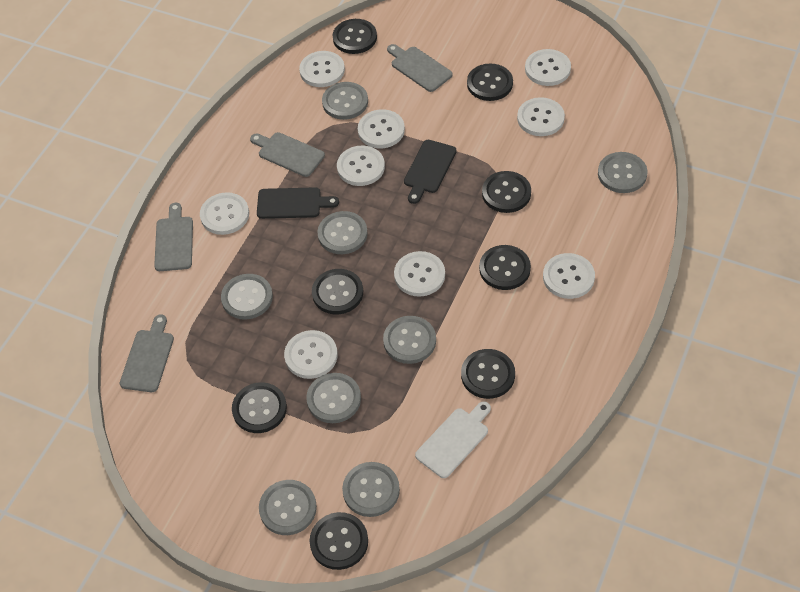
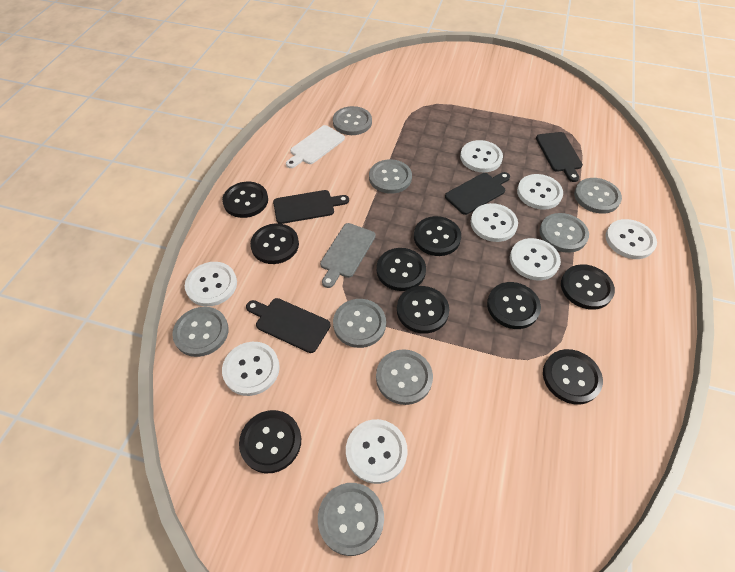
black button: 8 -> 9
black cutting board: 2 -> 4
grey cutting board: 4 -> 1
white button: 9 -> 8

